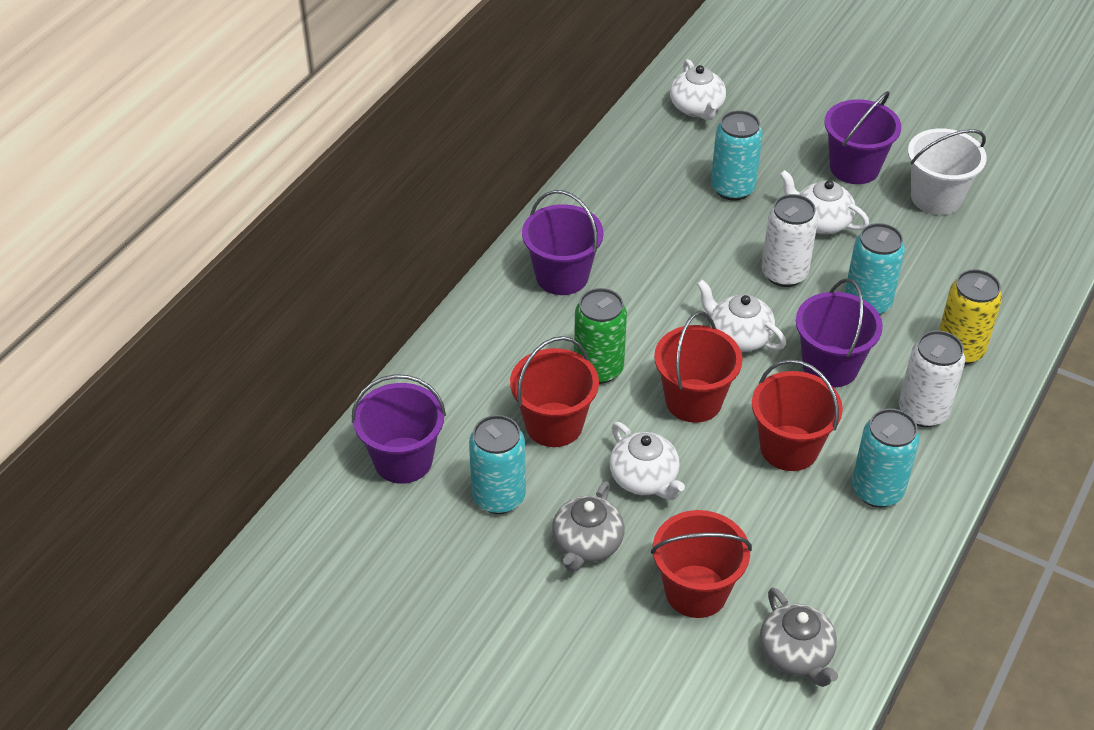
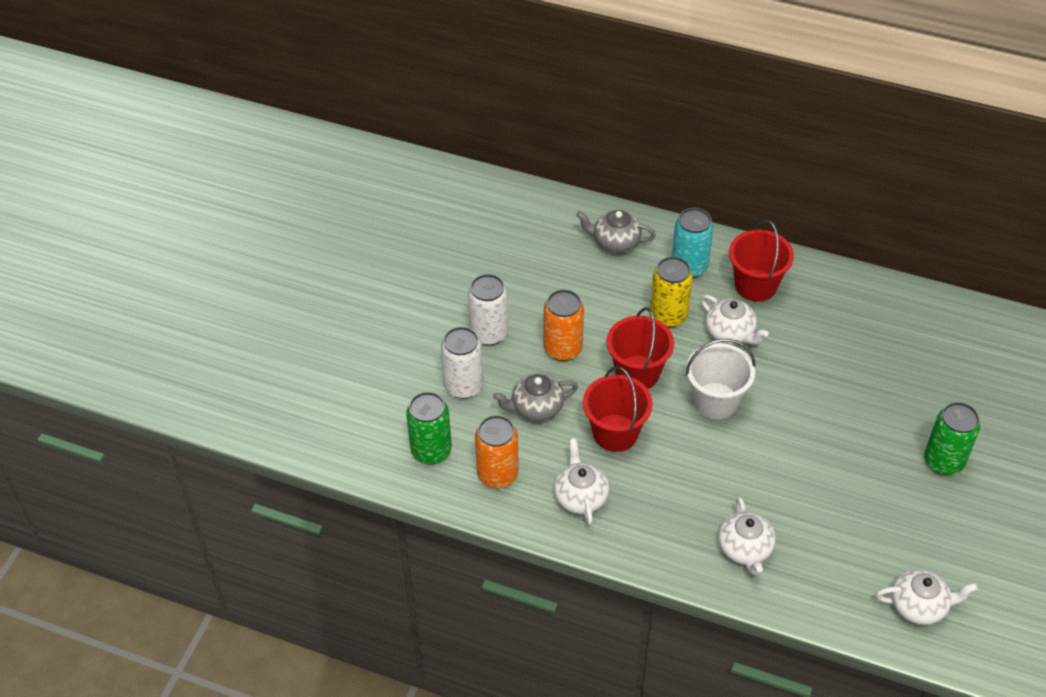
green can: 1 -> 2
orange can: 0 -> 2
purple bucket: 4 -> 0
red bucket: 4 -> 3
turquoise can: 4 -> 1

